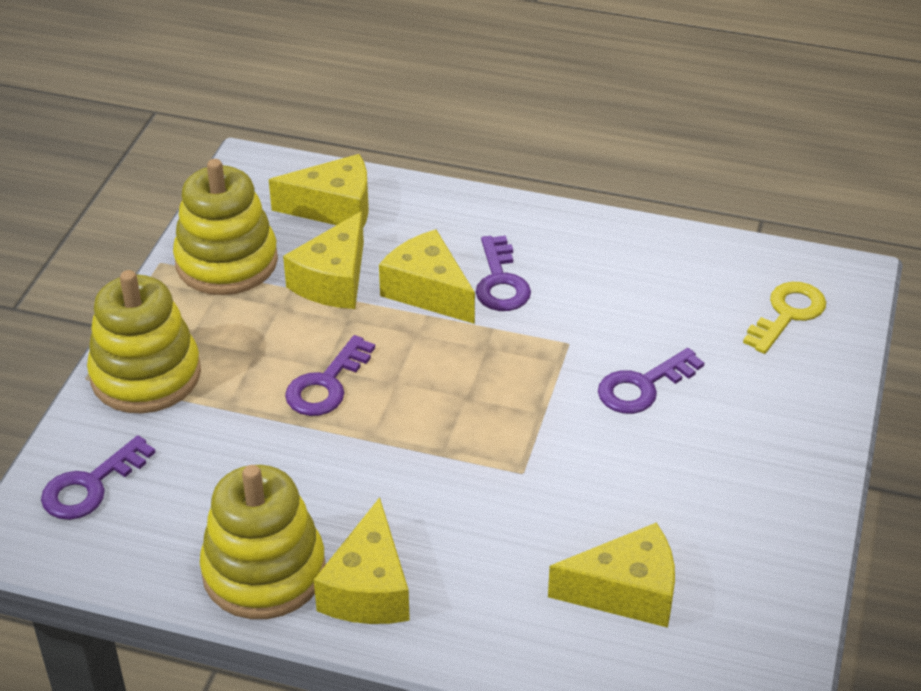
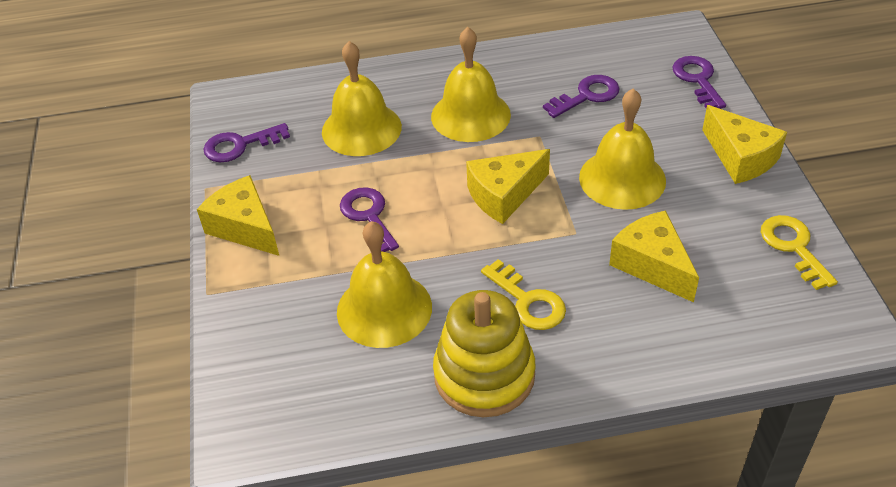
yellow bell: 0 -> 4
yellow cheese: 5 -> 4
yellow key: 1 -> 2
yellow stacking toy: 3 -> 1

